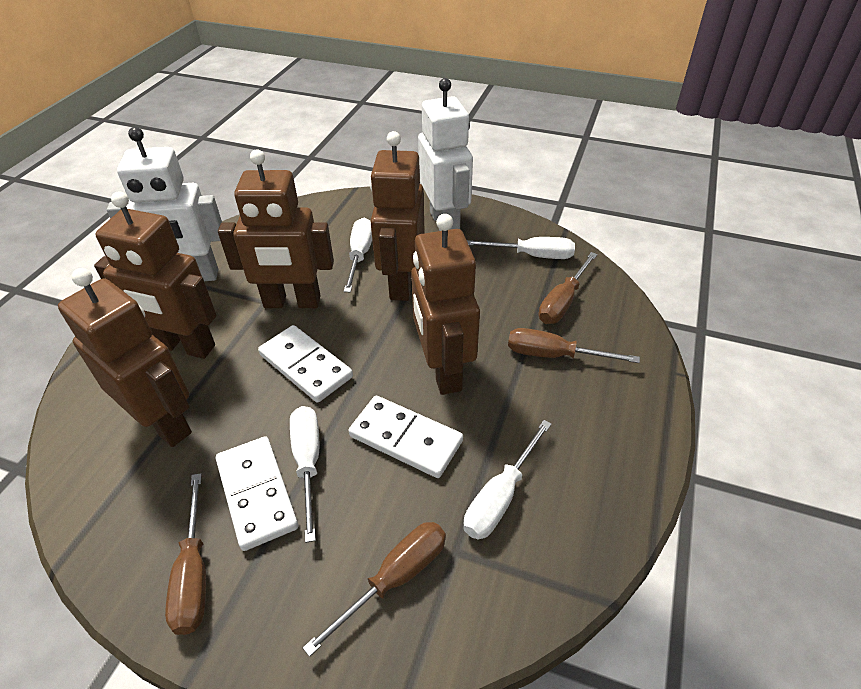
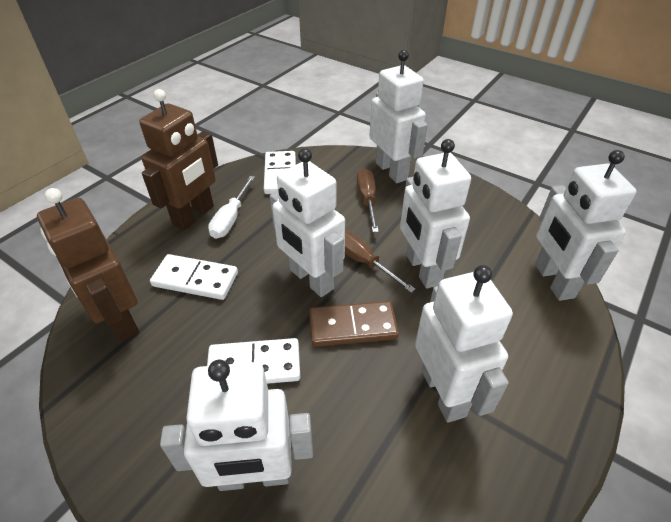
brown domino: 0 -> 1
brown robot: 5 -> 2
brown screwdriver: 4 -> 2
white robot: 2 -> 6
white screwdriver: 4 -> 1

